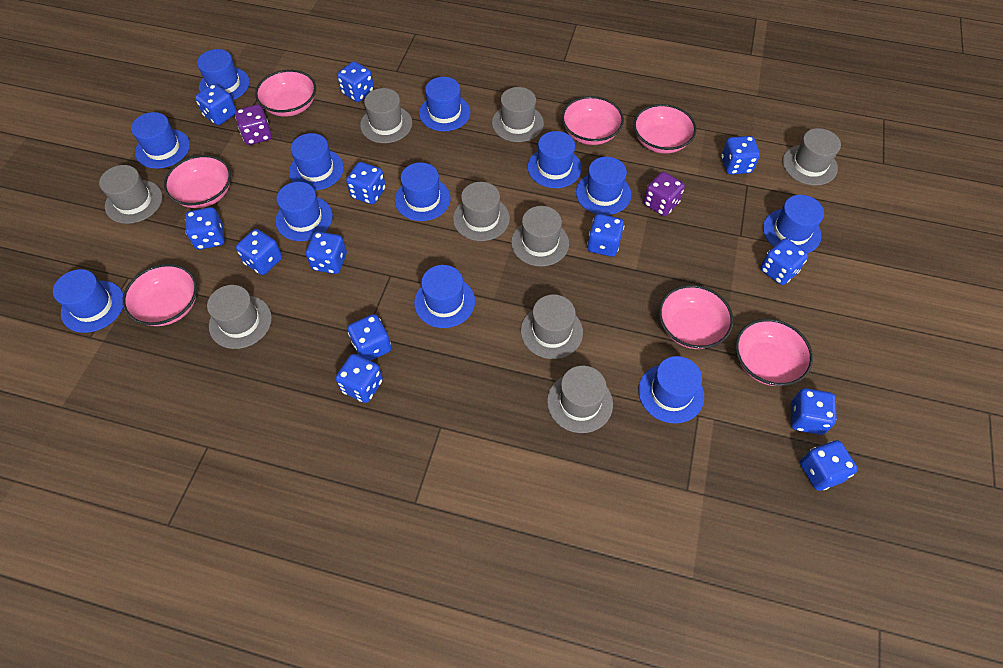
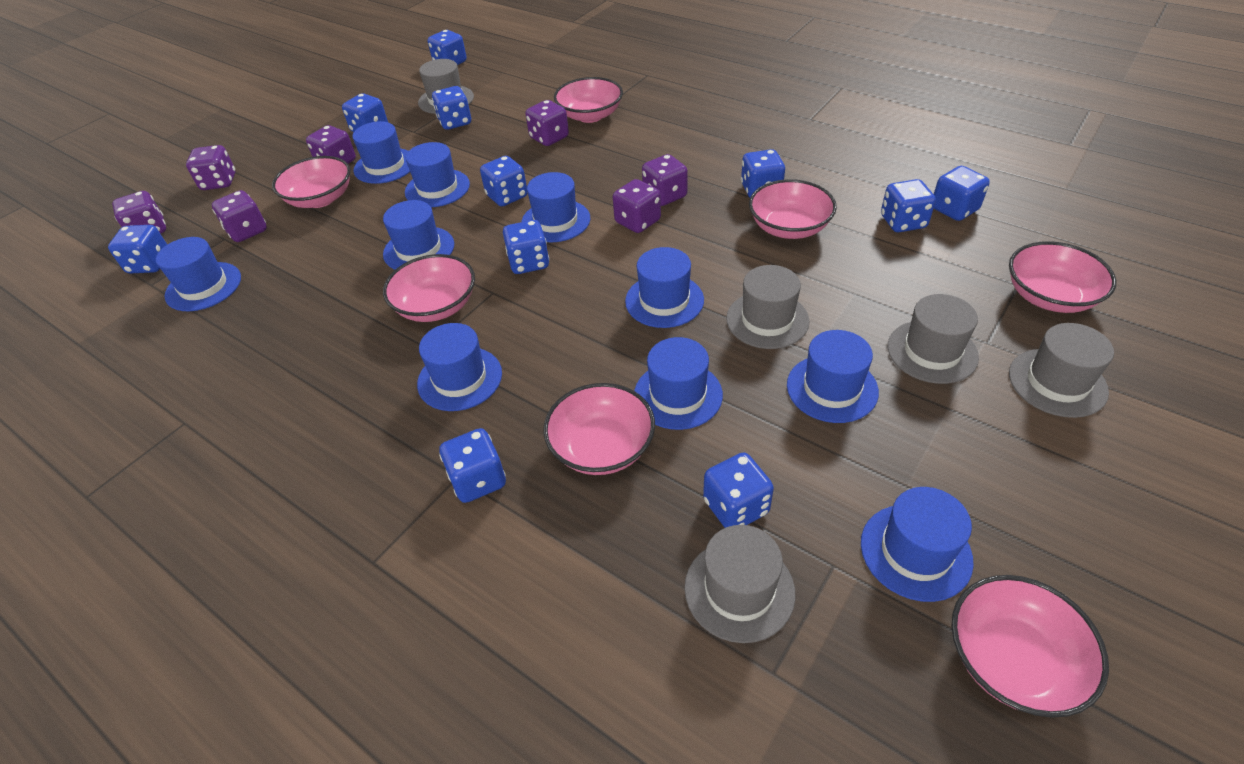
blue dice: 13 -> 11
blue hat: 12 -> 10
grey hat: 9 -> 5
purple dice: 2 -> 7

